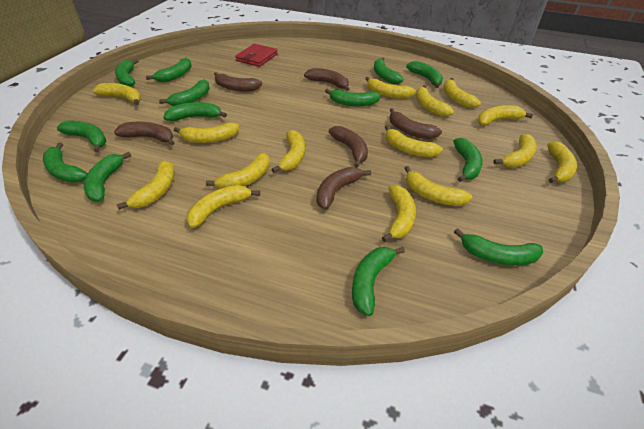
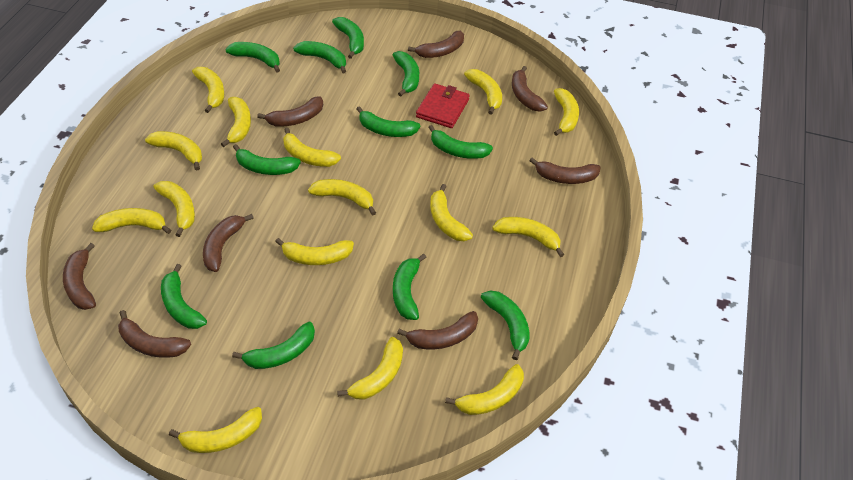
brown banana: 6 -> 8
green banana: 13 -> 11

